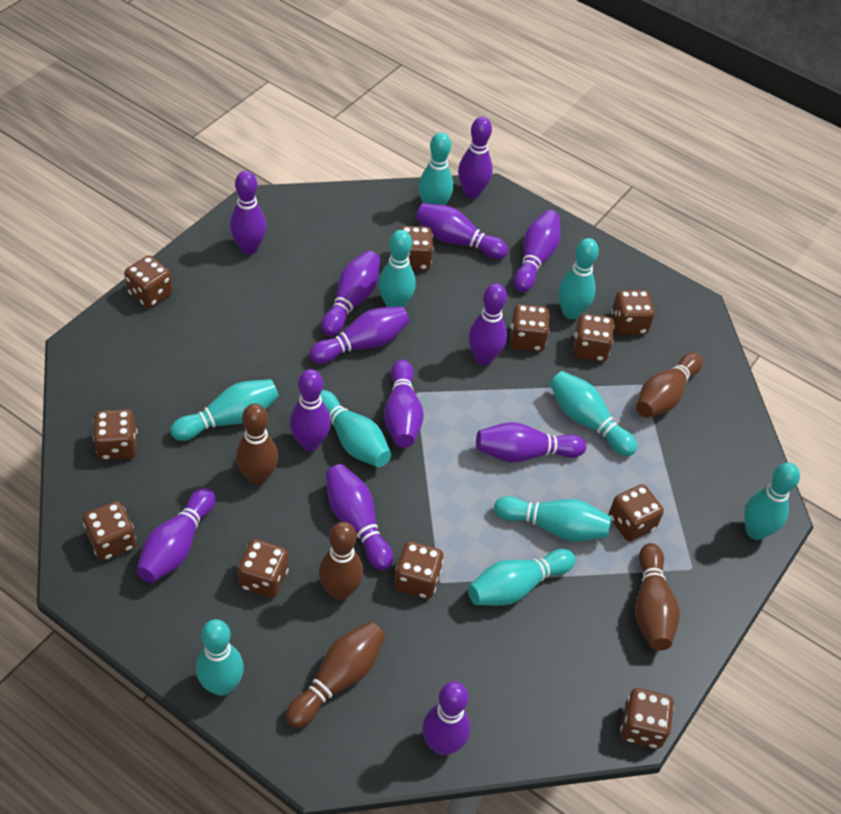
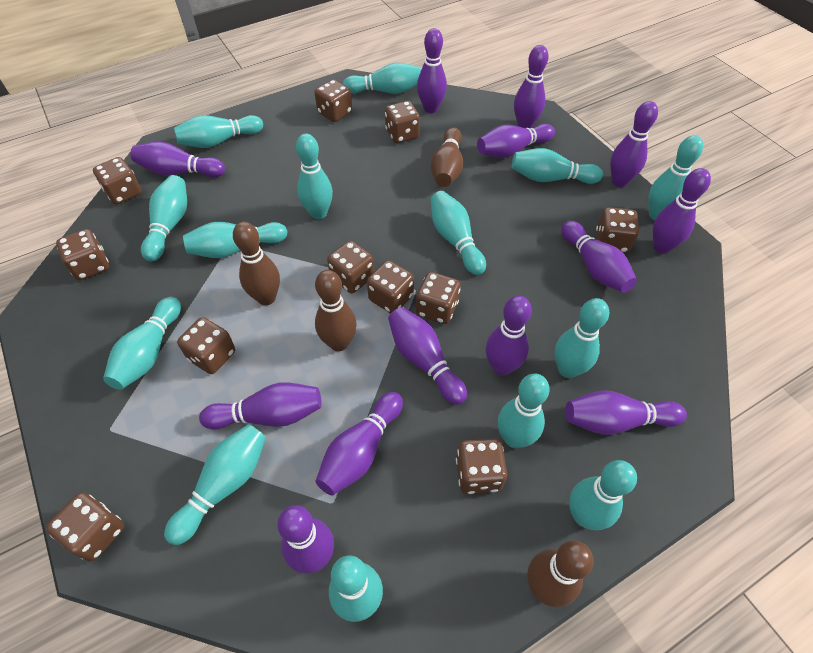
brown bowling pin: 5 -> 4
turquoise bowling pin: 10 -> 14

